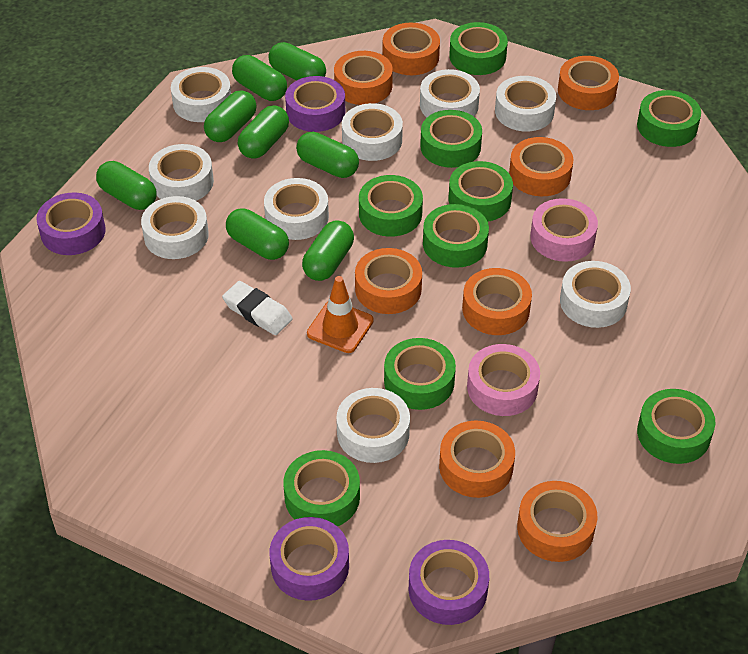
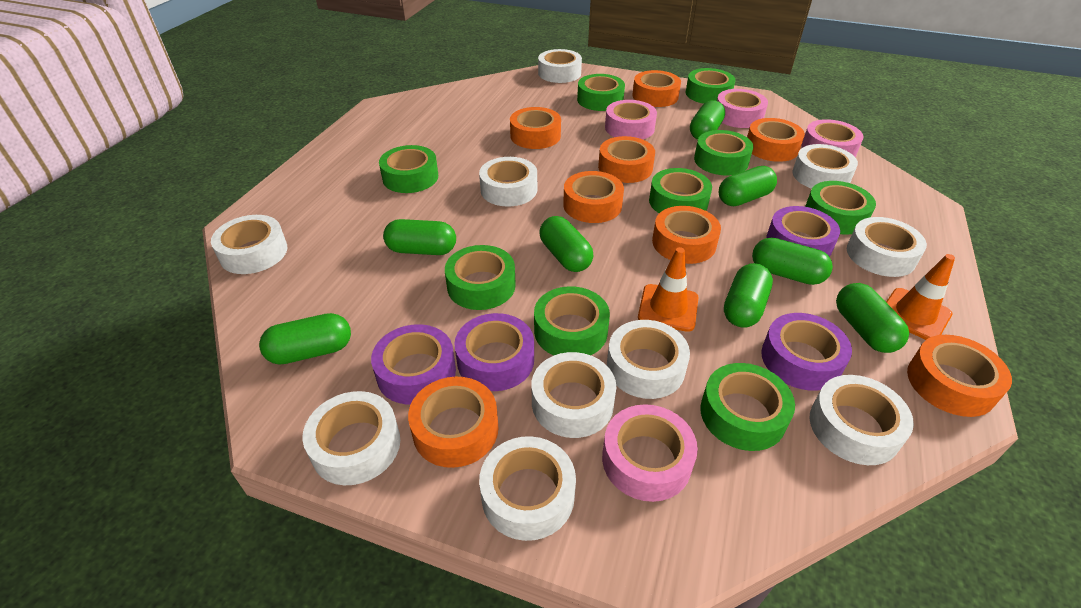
orange traffic cone: 1 -> 2
pink tape: 2 -> 4
white eraser: 1 -> 0
white tape: 9 -> 10

